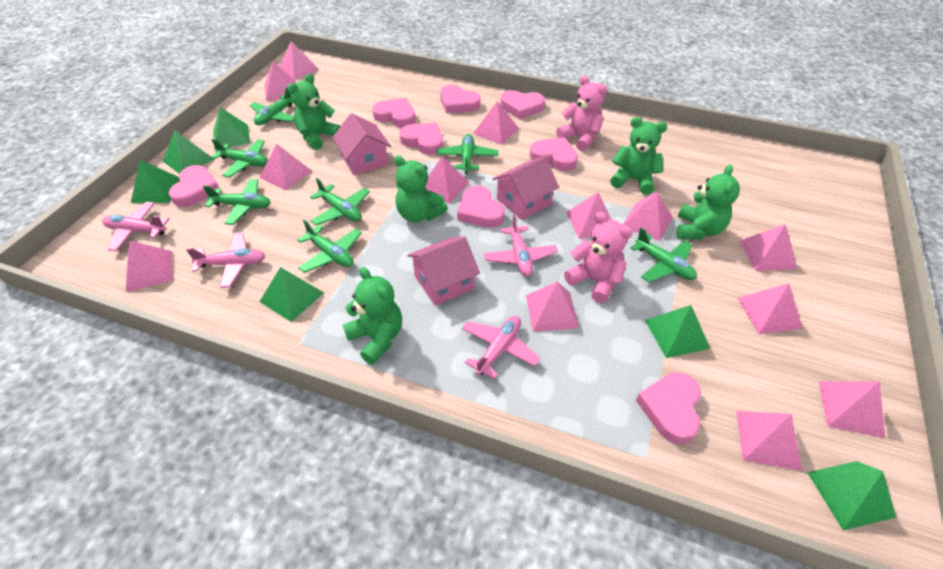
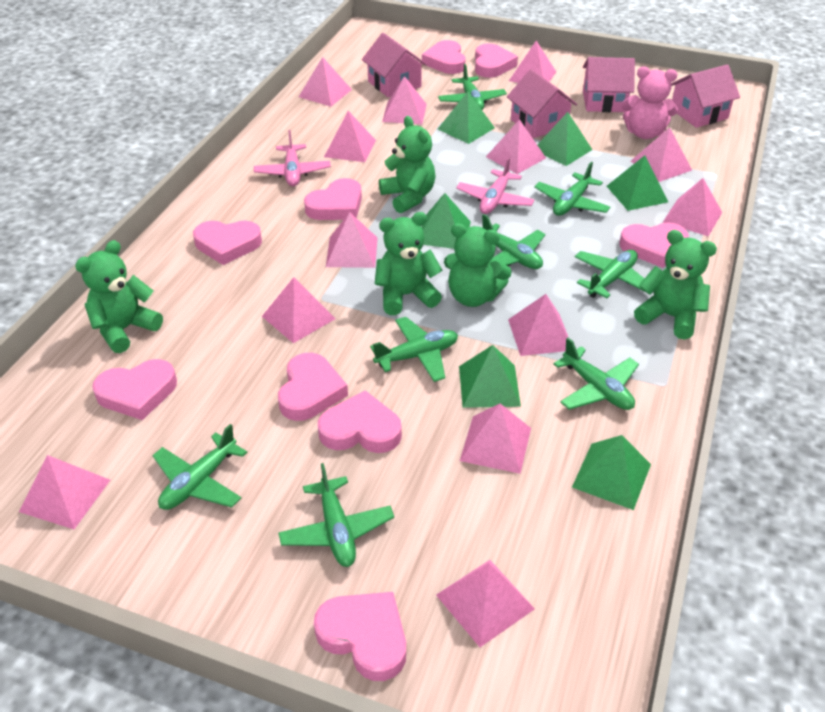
green plane: 7 -> 8
pink heart: 8 -> 9
pink house: 3 -> 4
pink plane: 4 -> 2
pink teddy bear: 2 -> 1

